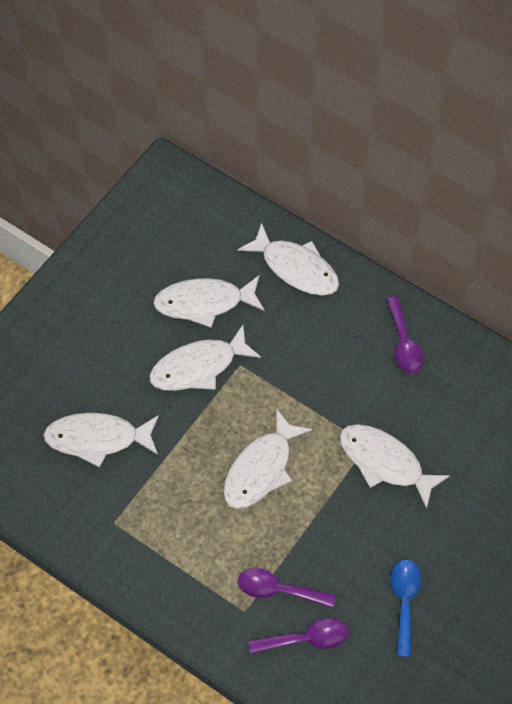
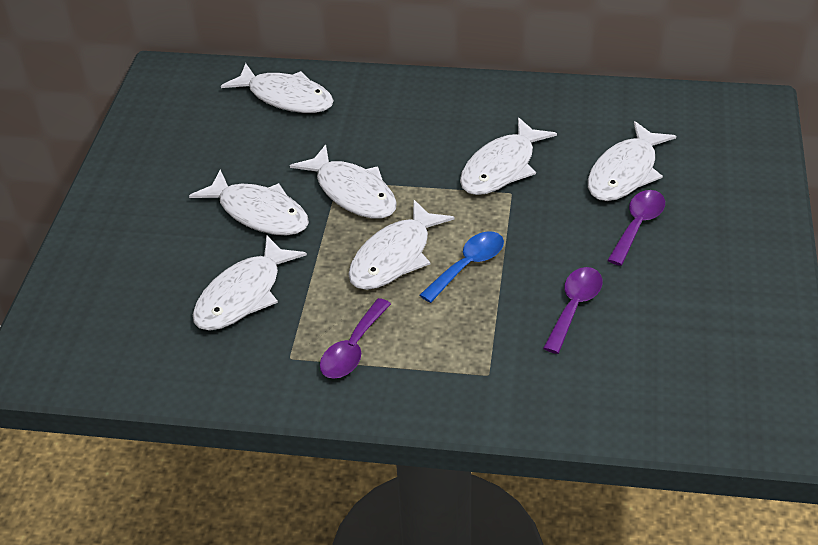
white fish: 6 -> 7

